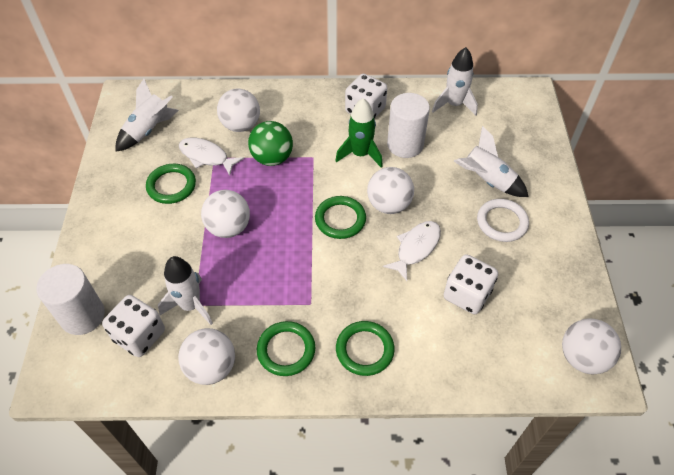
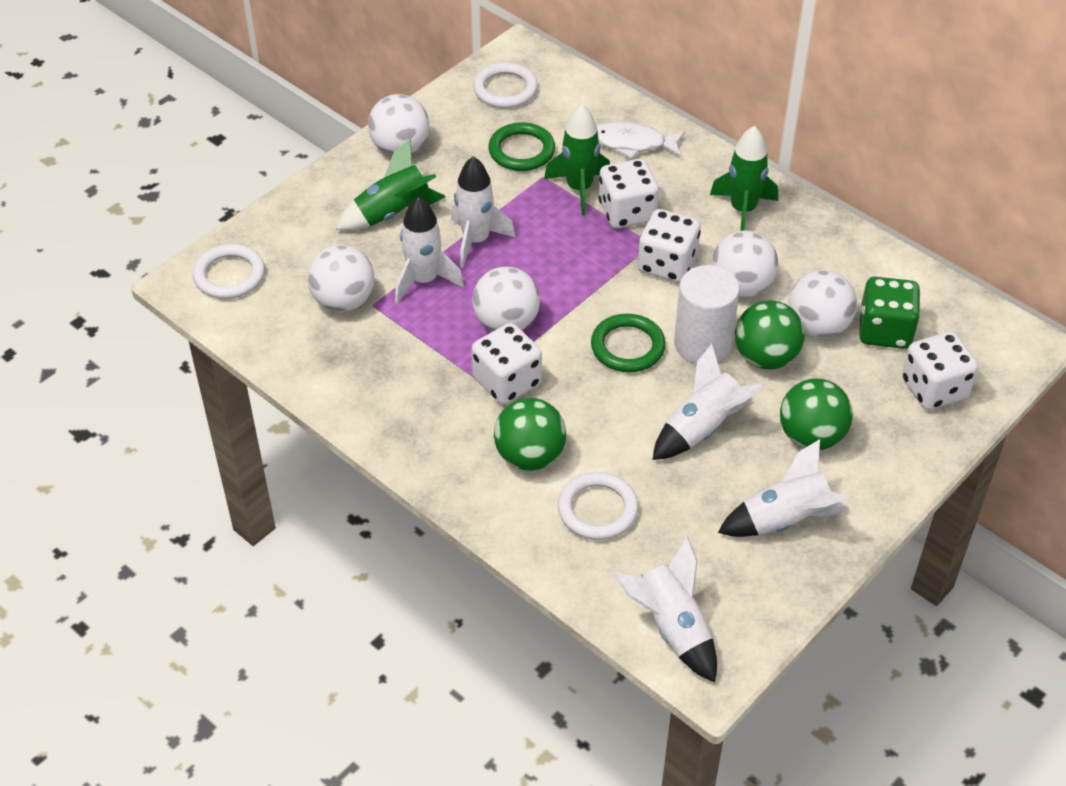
green ball: 1 -> 3
green dice: 0 -> 1
green ring: 4 -> 2
green rocket: 1 -> 3
white cylinder: 2 -> 1
white dice: 3 -> 4
white fish: 2 -> 1
white ring: 1 -> 3
white rocket: 4 -> 5

